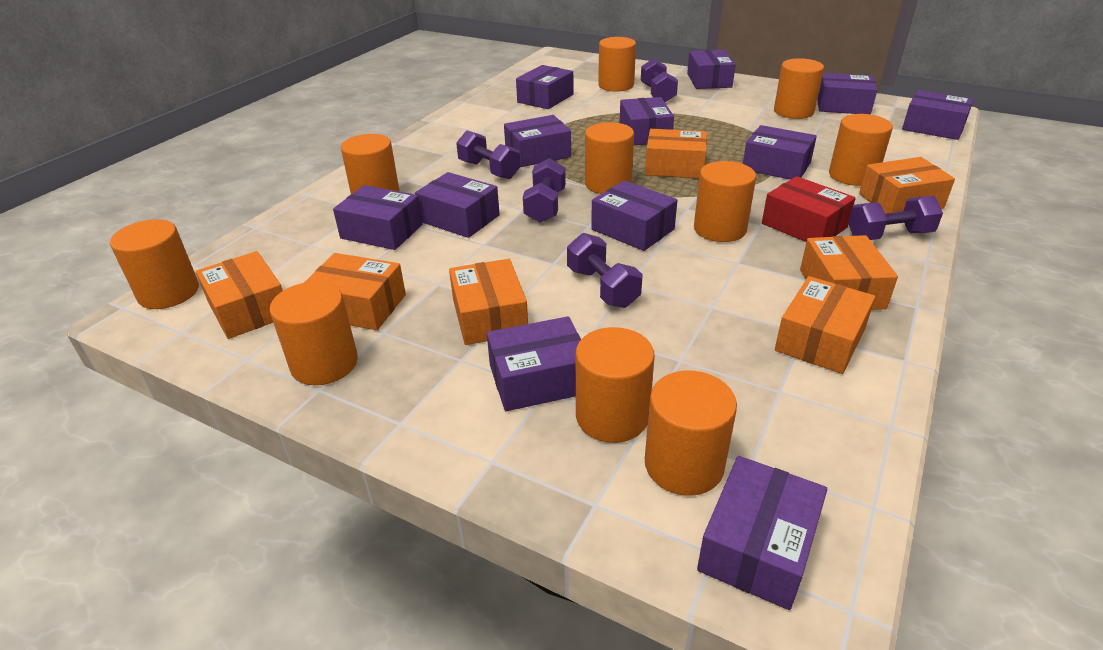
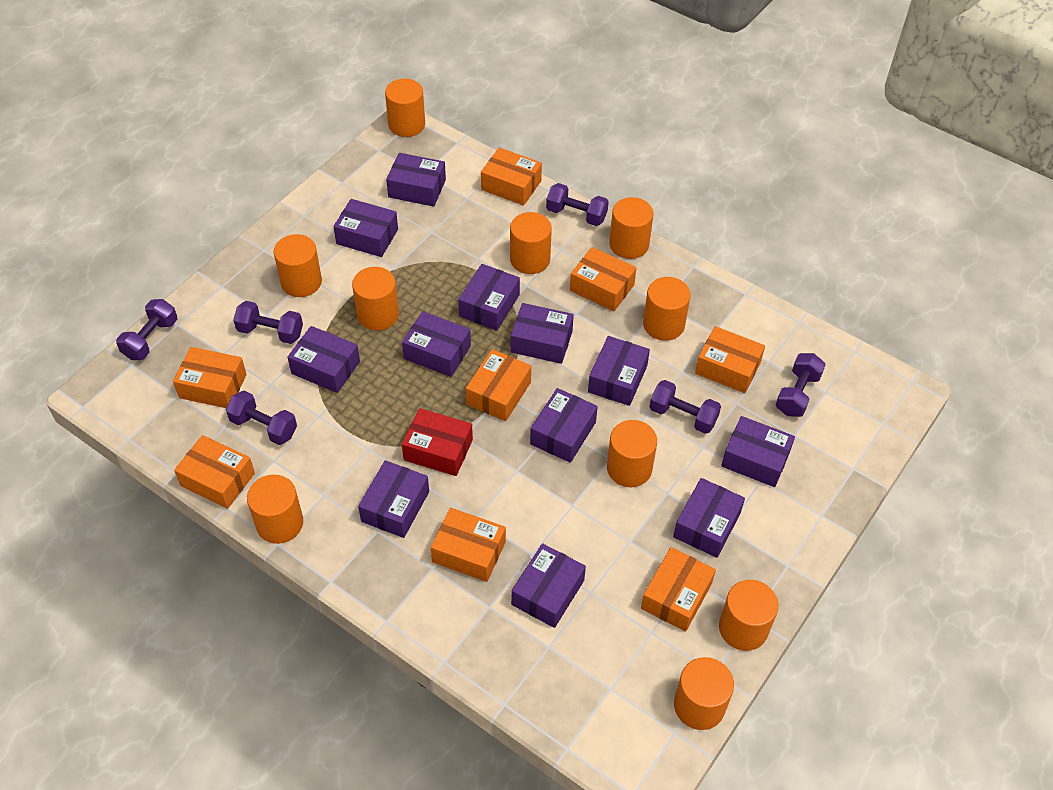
orange box: 7 -> 8
purple dumbbell: 5 -> 6

